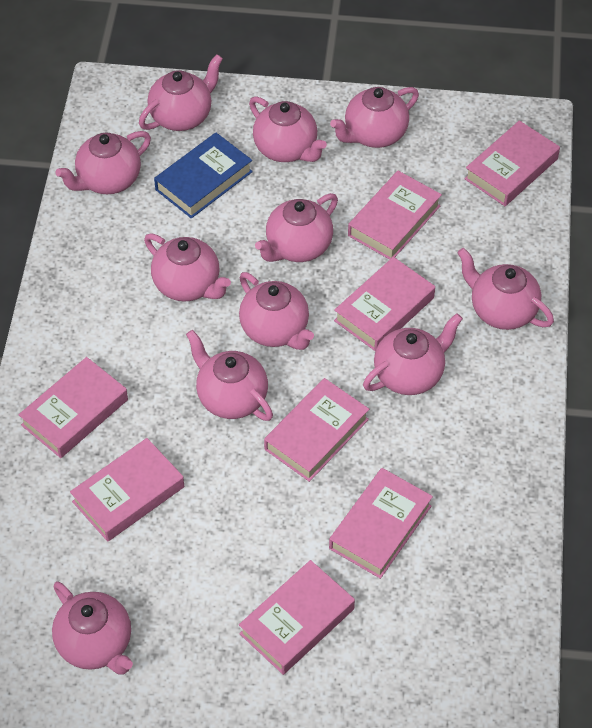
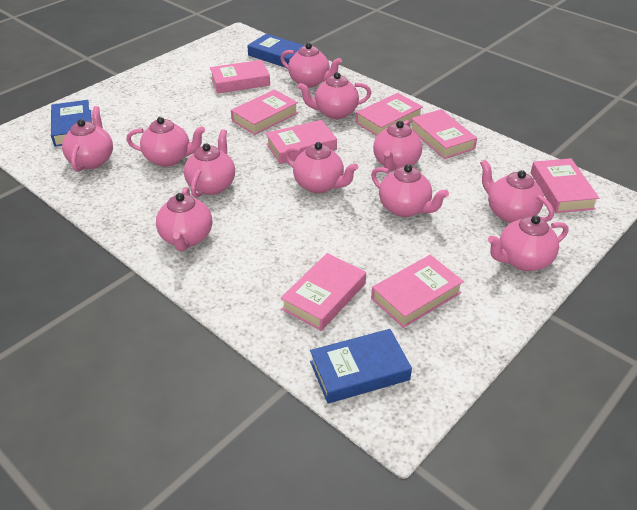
blue book: 1 -> 3

